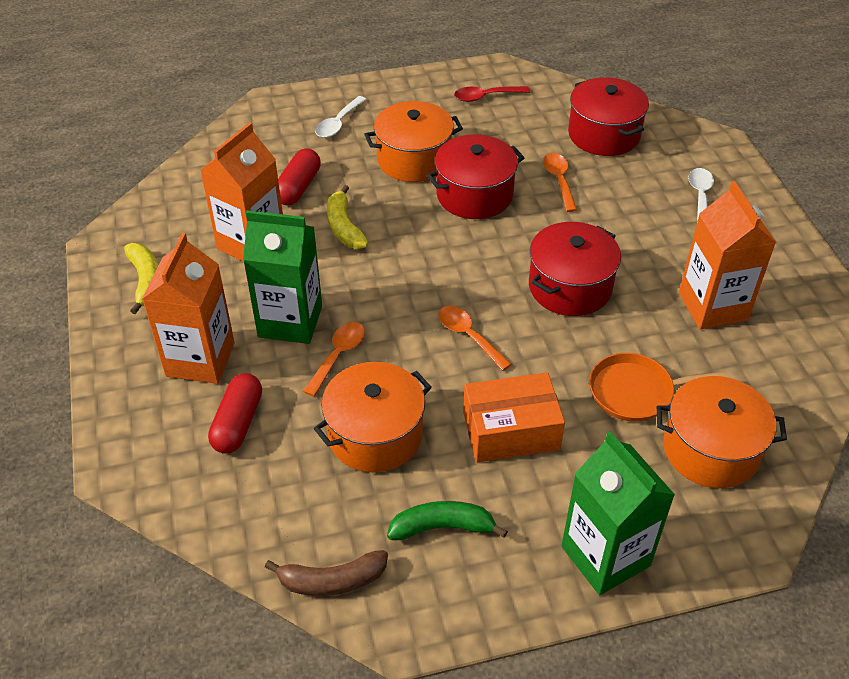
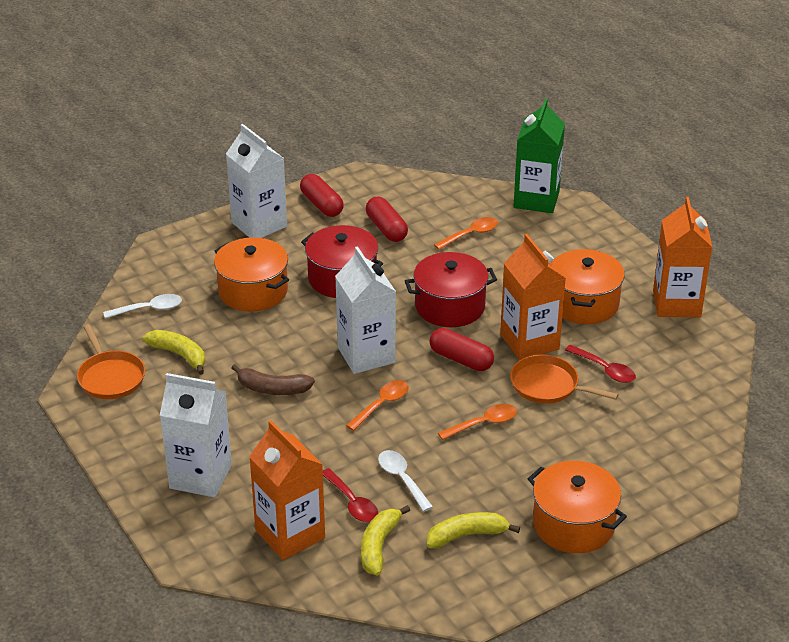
green banana: 1 -> 0
green carton: 2 -> 1
orange box: 1 -> 0
orange pan: 1 -> 2
red capsule: 2 -> 3
red pot: 3 -> 2
red spoon: 1 -> 2
white carton: 0 -> 3
yellow banana: 2 -> 3

